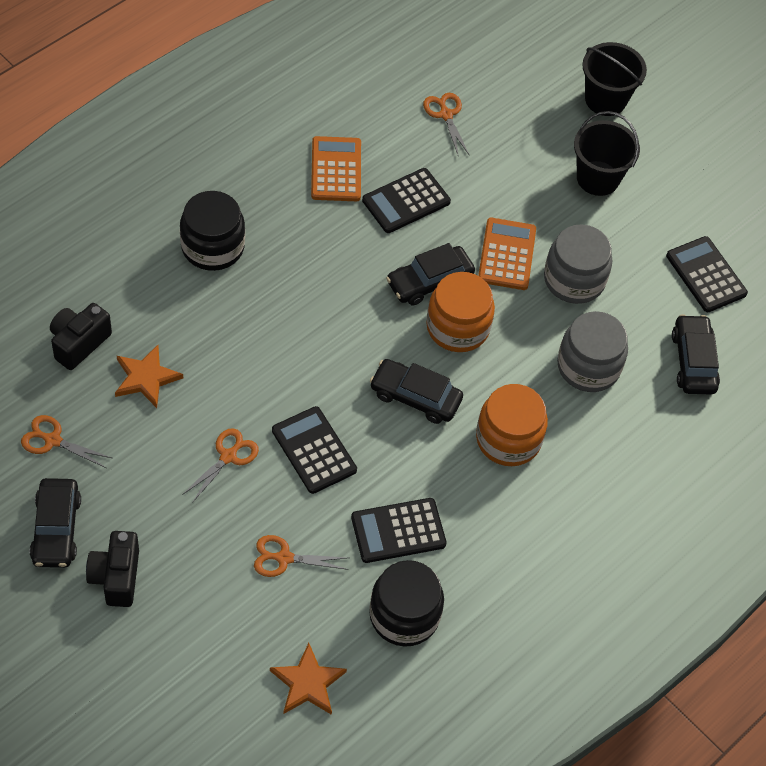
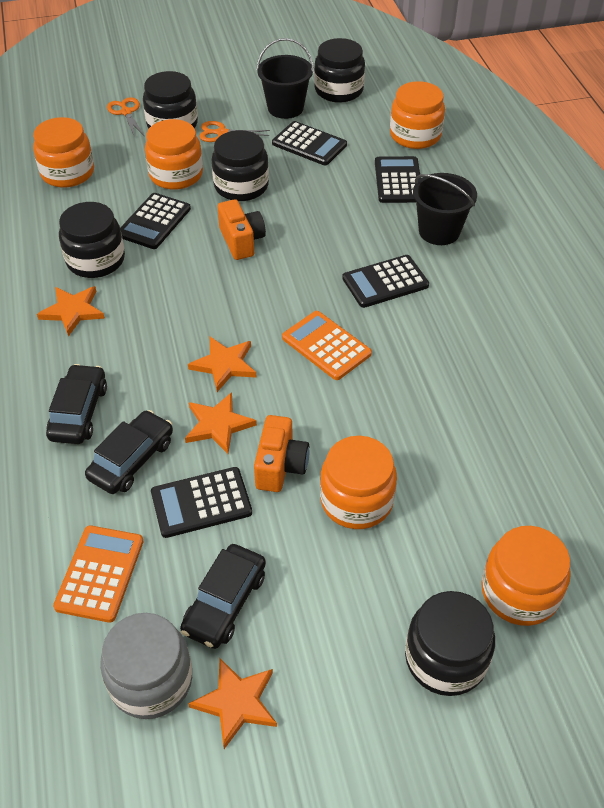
black calculator: 4 -> 5
black camera: 2 -> 0
black car: 4 -> 3
black jar: 2 -> 5
grey jar: 2 -> 1
orange camera: 0 -> 2
orange jar: 2 -> 5
orange scissors: 4 -> 2
orange star: 2 -> 4

